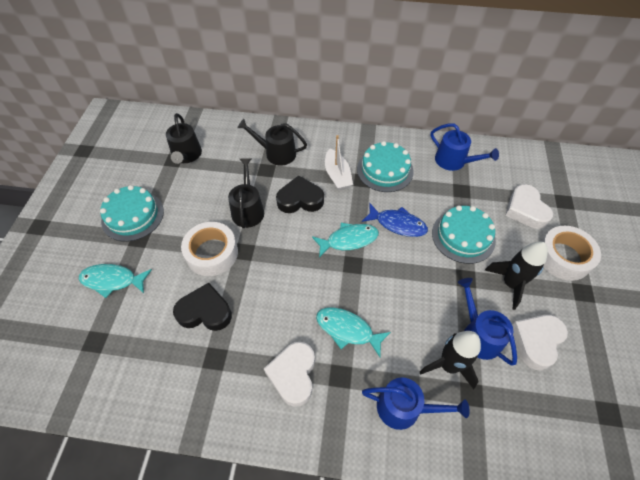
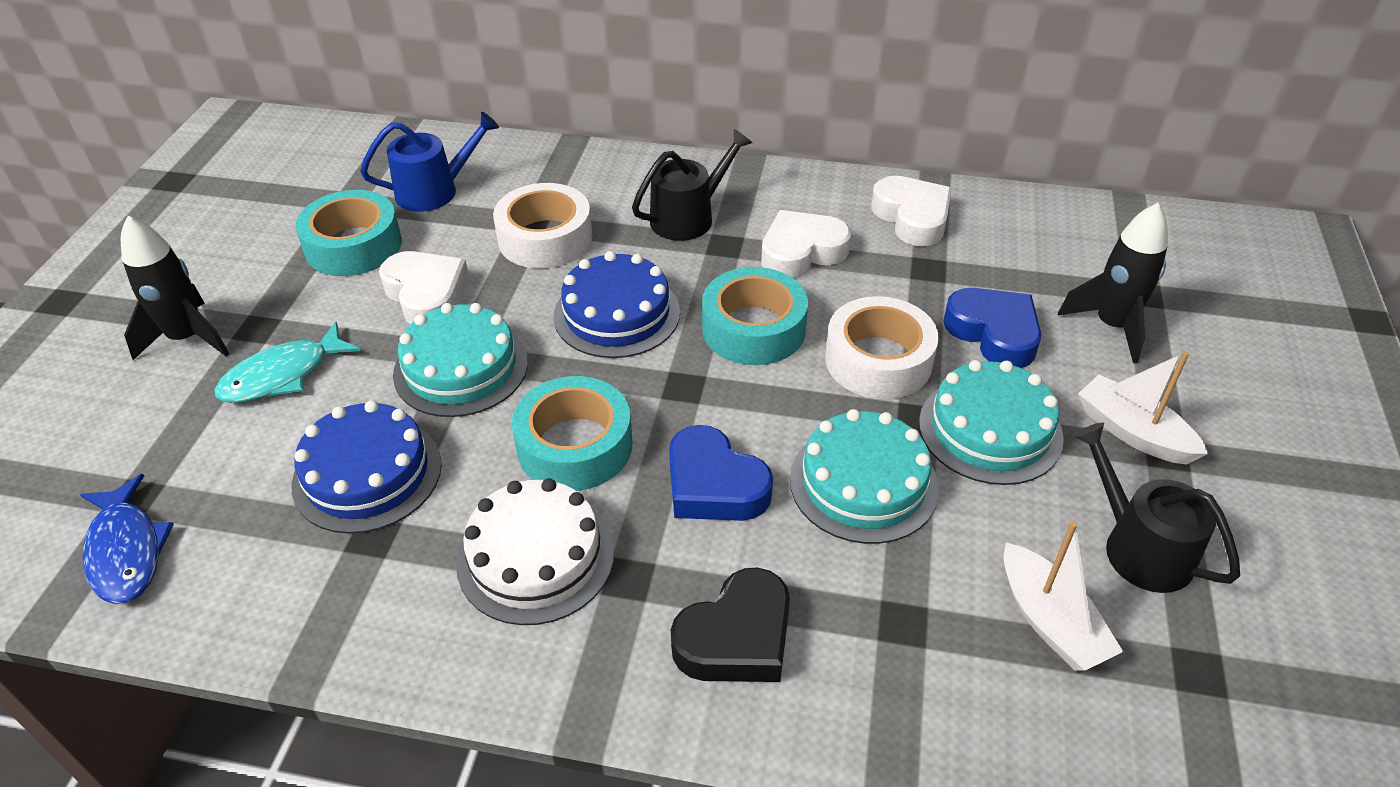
black heart: 2 -> 1
black watering can: 3 -> 2
blue cake: 0 -> 2
blue heart: 0 -> 2
blue watering can: 3 -> 1
turquoise fish: 3 -> 1
turquoise tape: 0 -> 3
white boat: 1 -> 2
white cake: 0 -> 1

